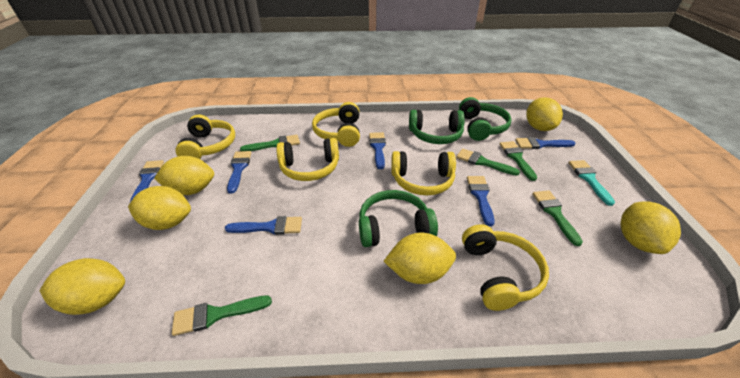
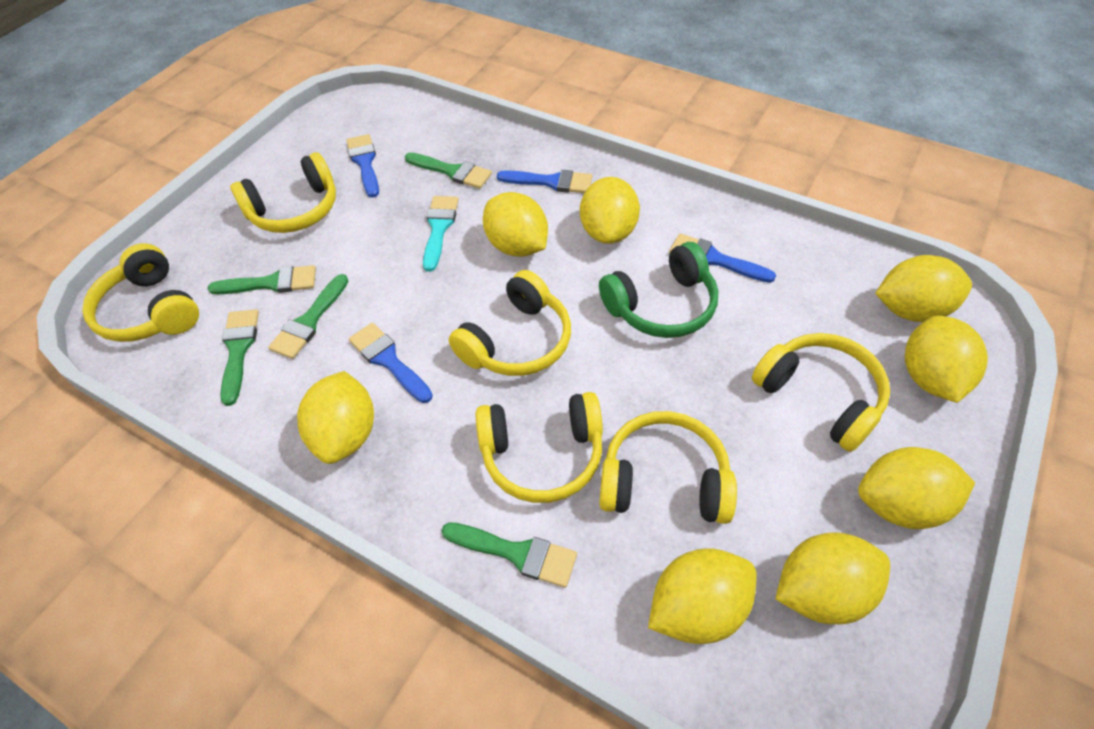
blue brush: 6 -> 4
green headphones: 3 -> 1
yellow headphones: 5 -> 6
yellow lemon: 6 -> 8

